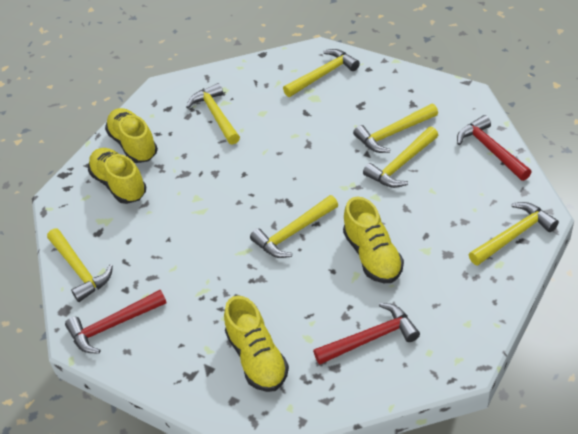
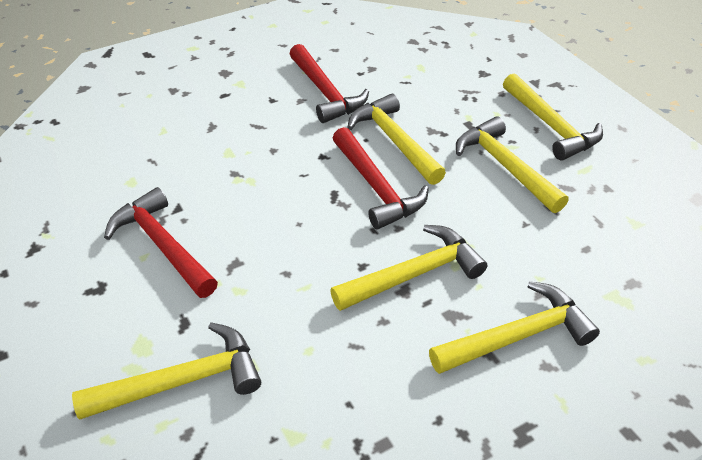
yellow hammer: 7 -> 6
yellow shoe: 4 -> 0

